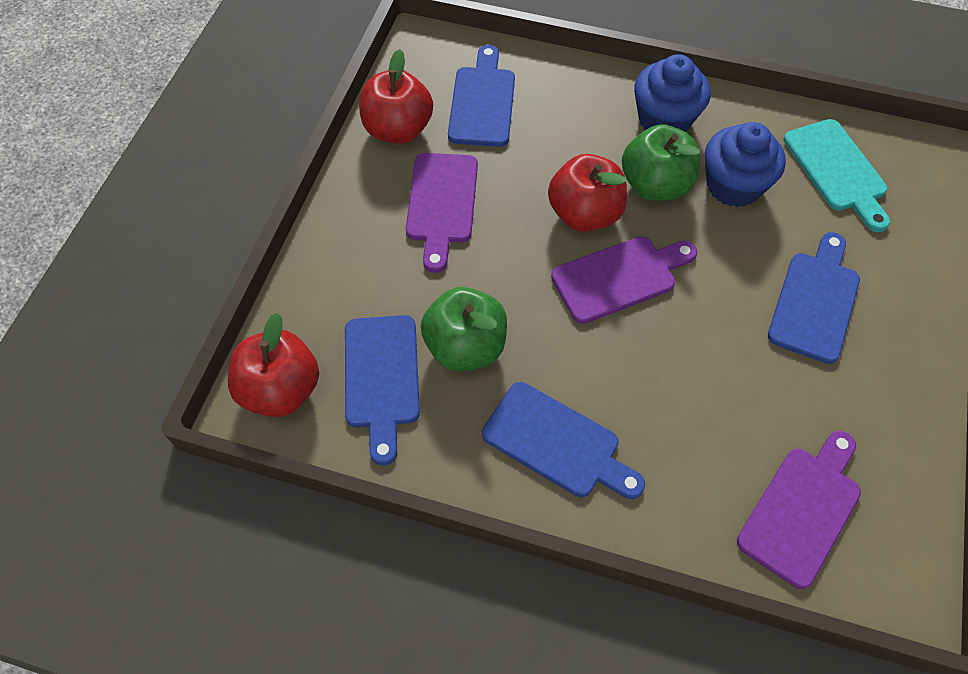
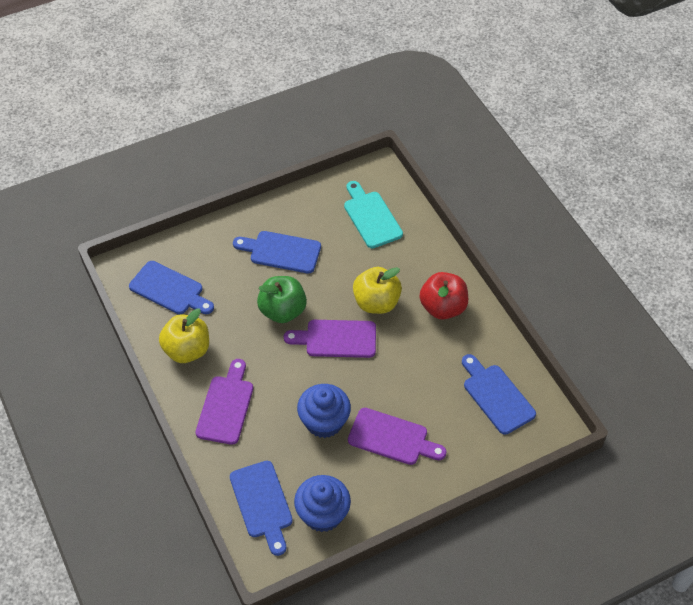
green apple: 2 -> 1
red apple: 3 -> 1
yellow apple: 0 -> 2

